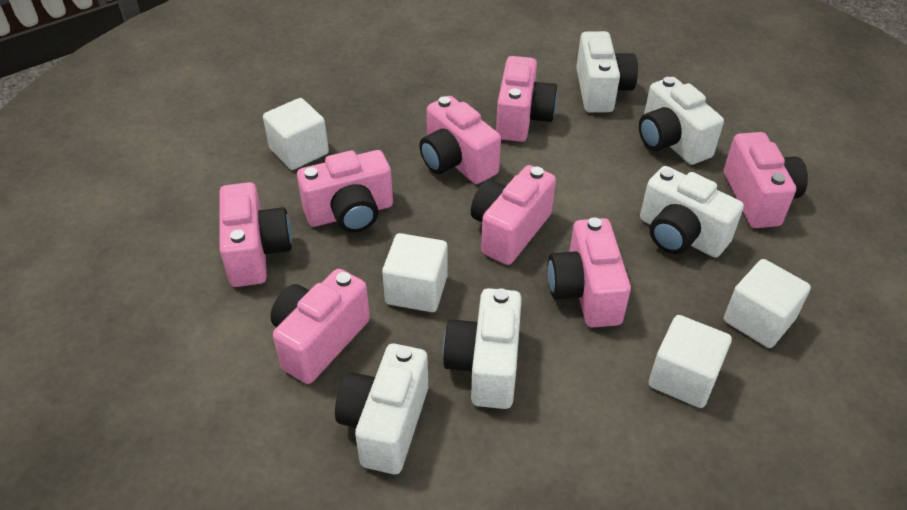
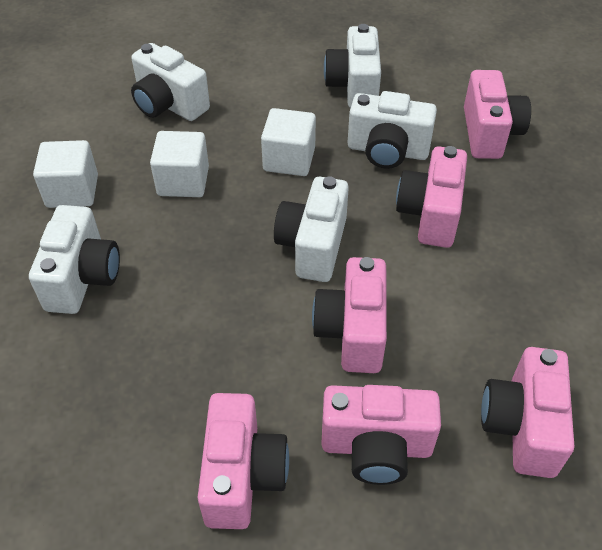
pink camera: 8 -> 6
white cube: 4 -> 3

